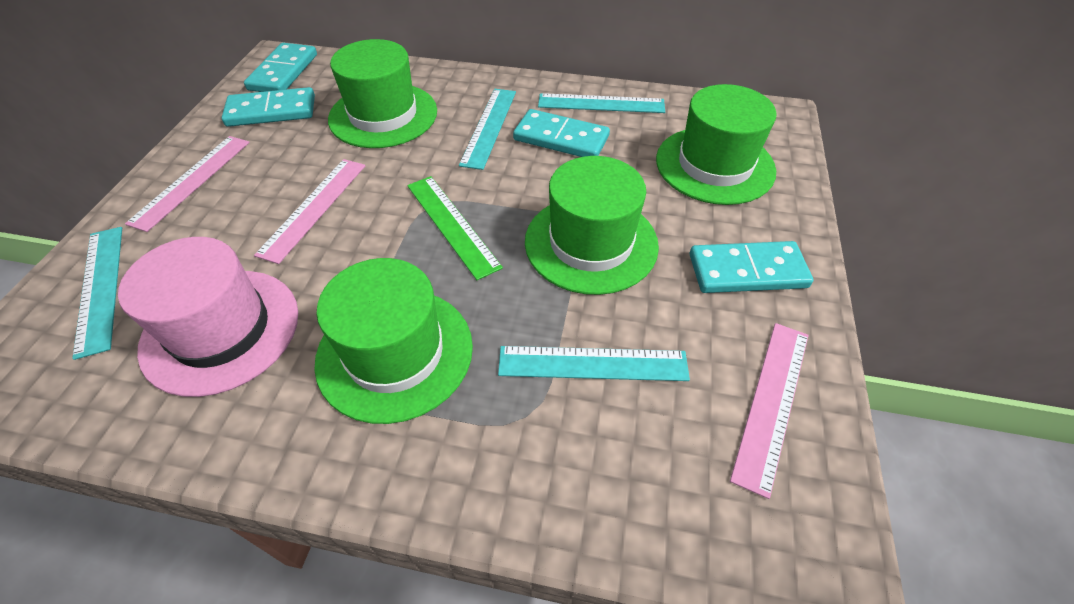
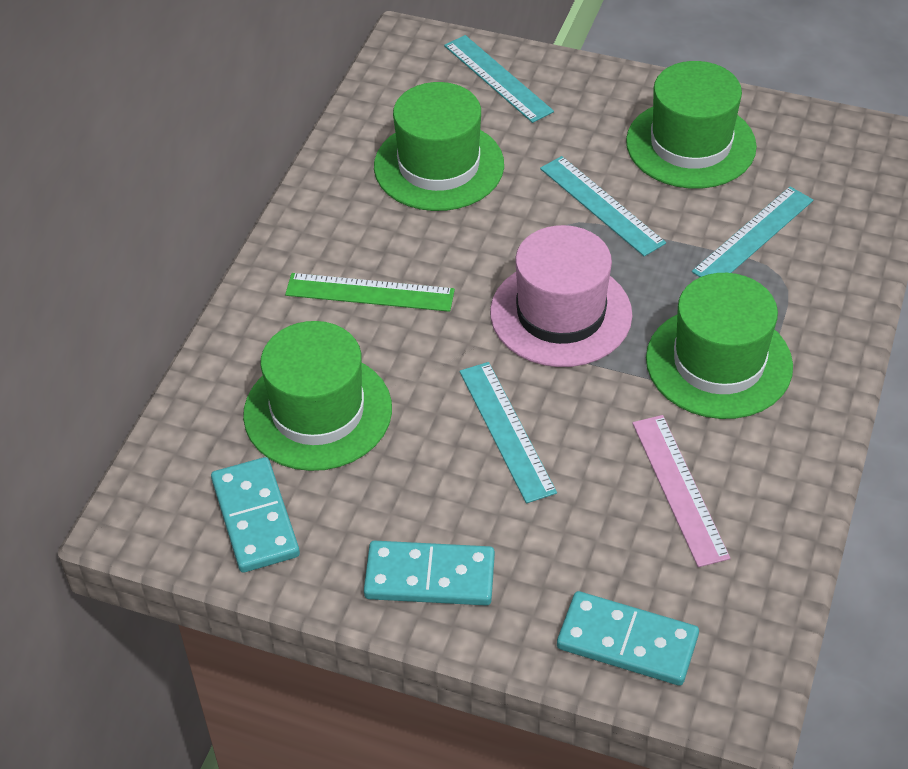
pink ruler: 3 -> 1
turquoise domino: 4 -> 3

